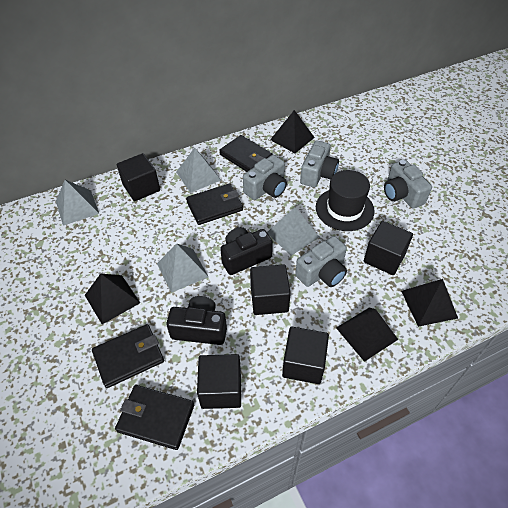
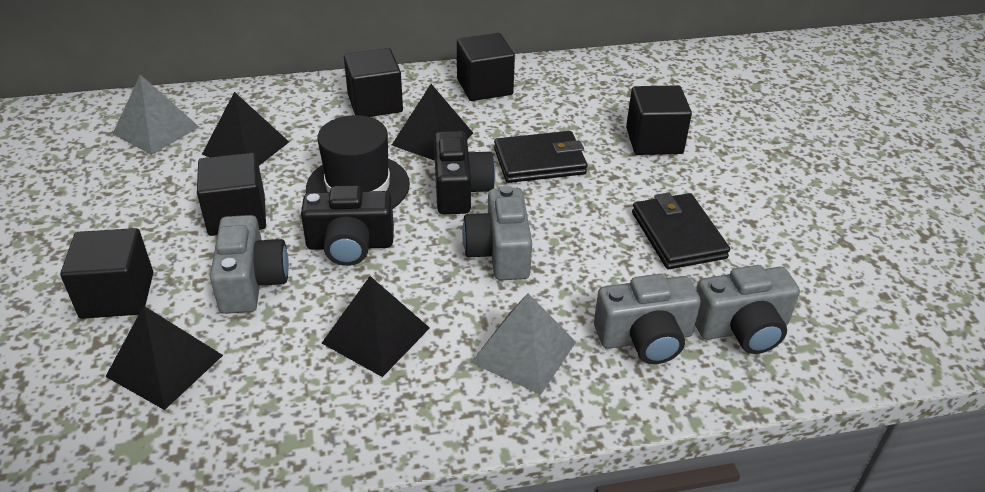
black wallet: 4 -> 2
grey pyramid: 4 -> 2

